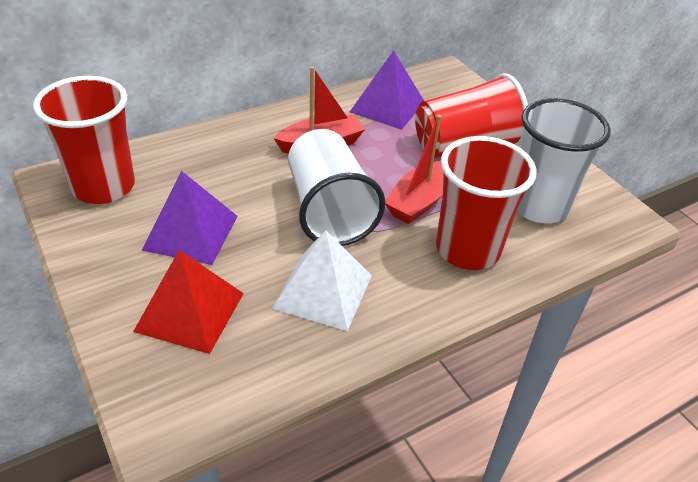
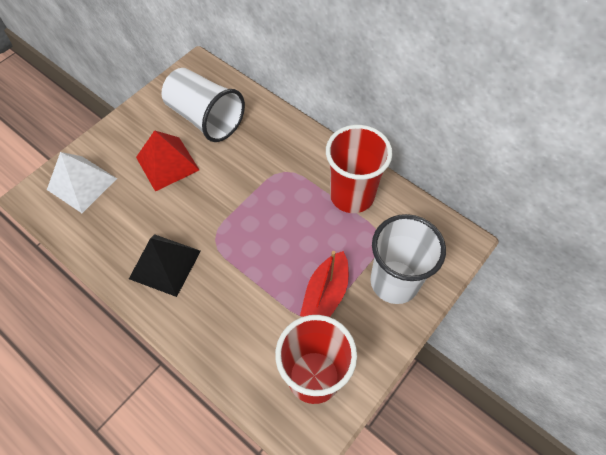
black pyramid: 0 -> 1
purple pyramid: 2 -> 0
red boat: 2 -> 1
red cup: 3 -> 2

